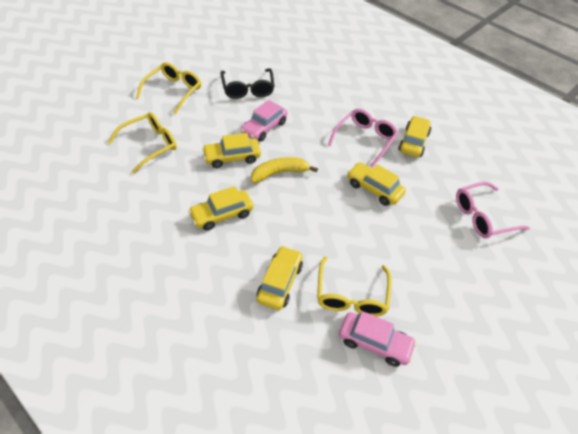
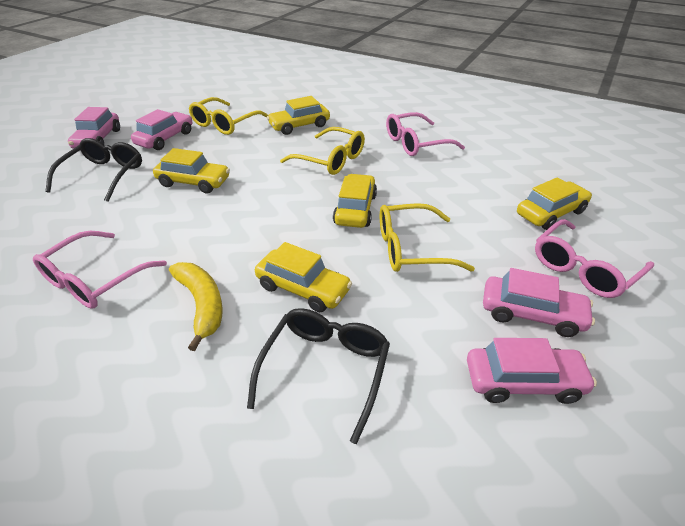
black glasses: 1 -> 2
pink car: 2 -> 4
pink glasses: 2 -> 3

